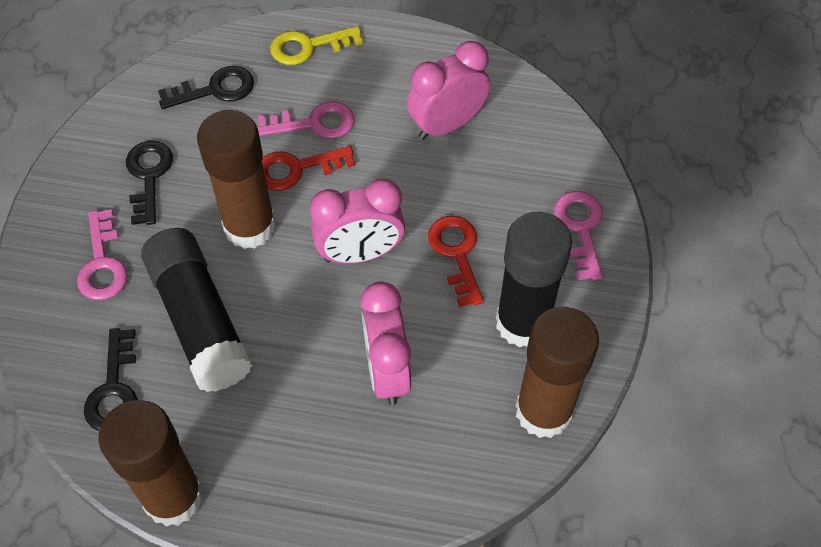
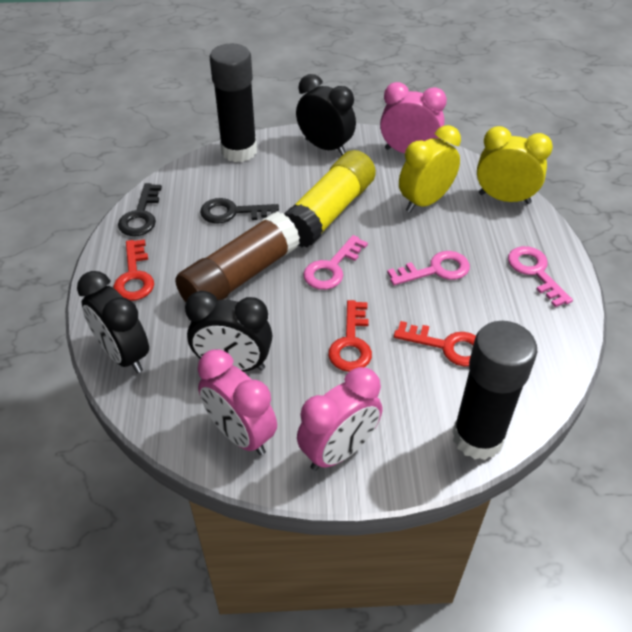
black clock: 0 -> 3
black key: 3 -> 2
brown glue stick: 3 -> 1
red key: 2 -> 3
yellow clock: 0 -> 2
yellow glue stick: 0 -> 1
yellow key: 1 -> 0

